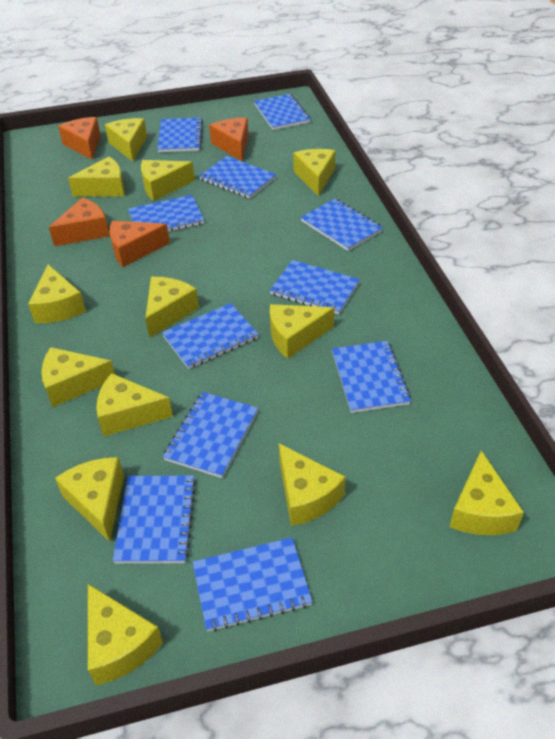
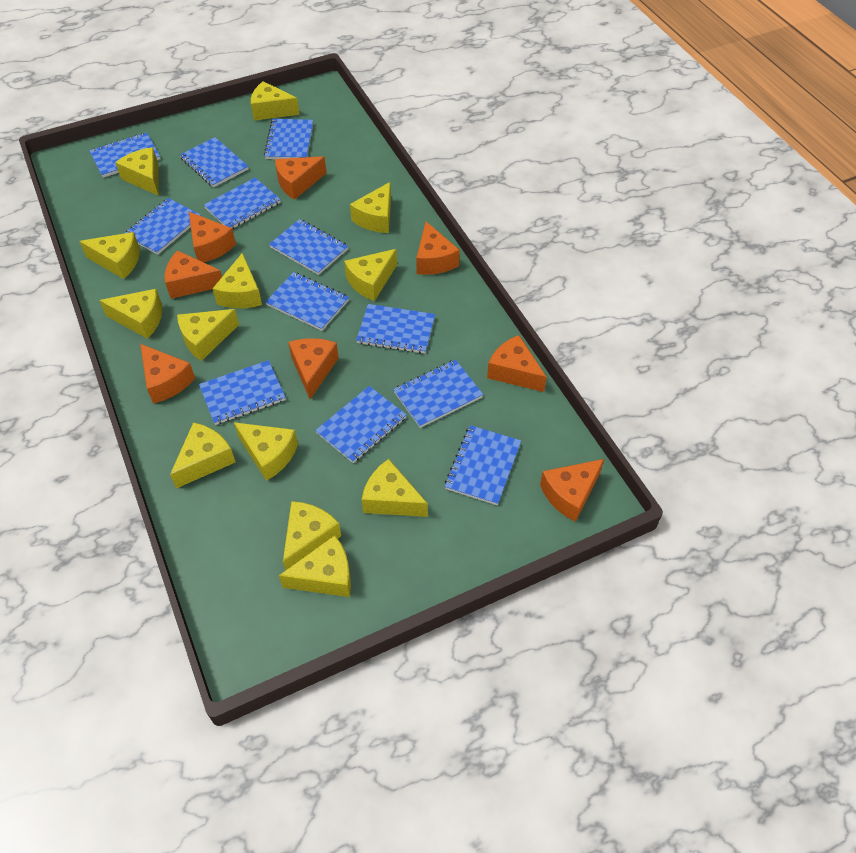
blue notebook: 11 -> 12
orange cheese: 4 -> 8

